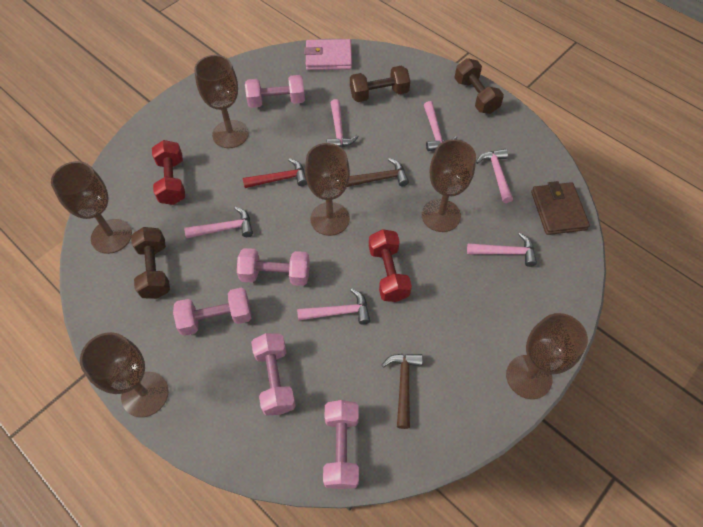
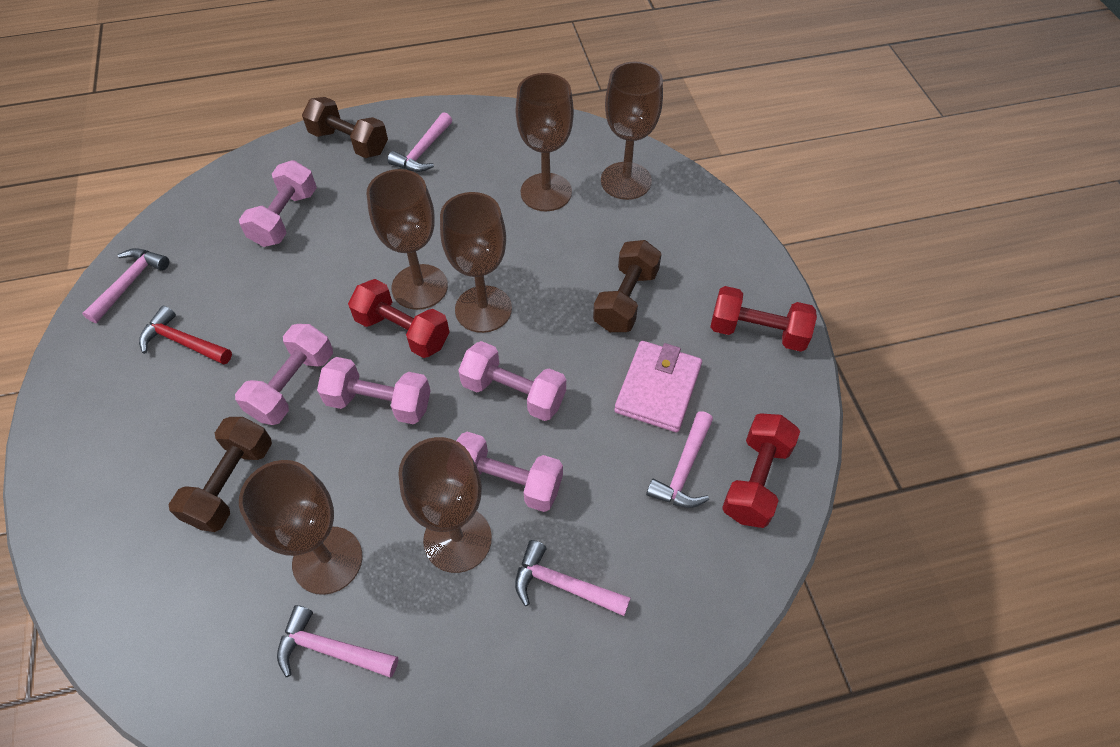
brown hammer: 2 -> 0
brown wallet: 1 -> 0
pink hammer: 6 -> 5
red dumbbell: 2 -> 3

